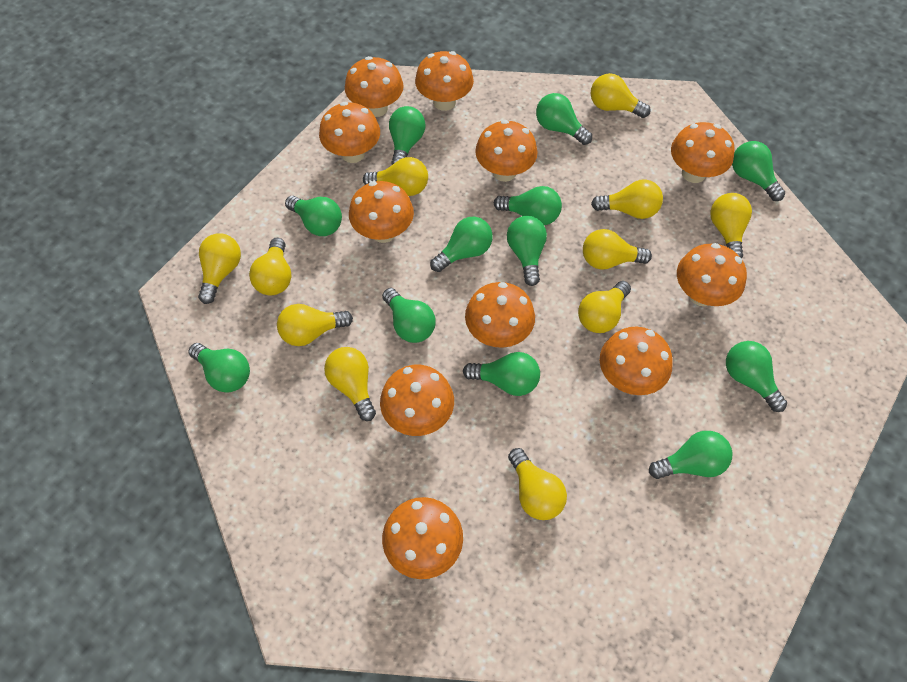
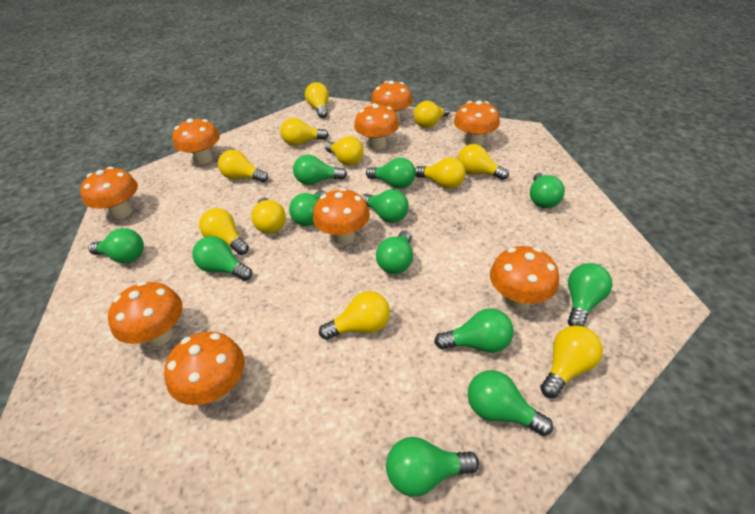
orange mushroom: 11 -> 9

